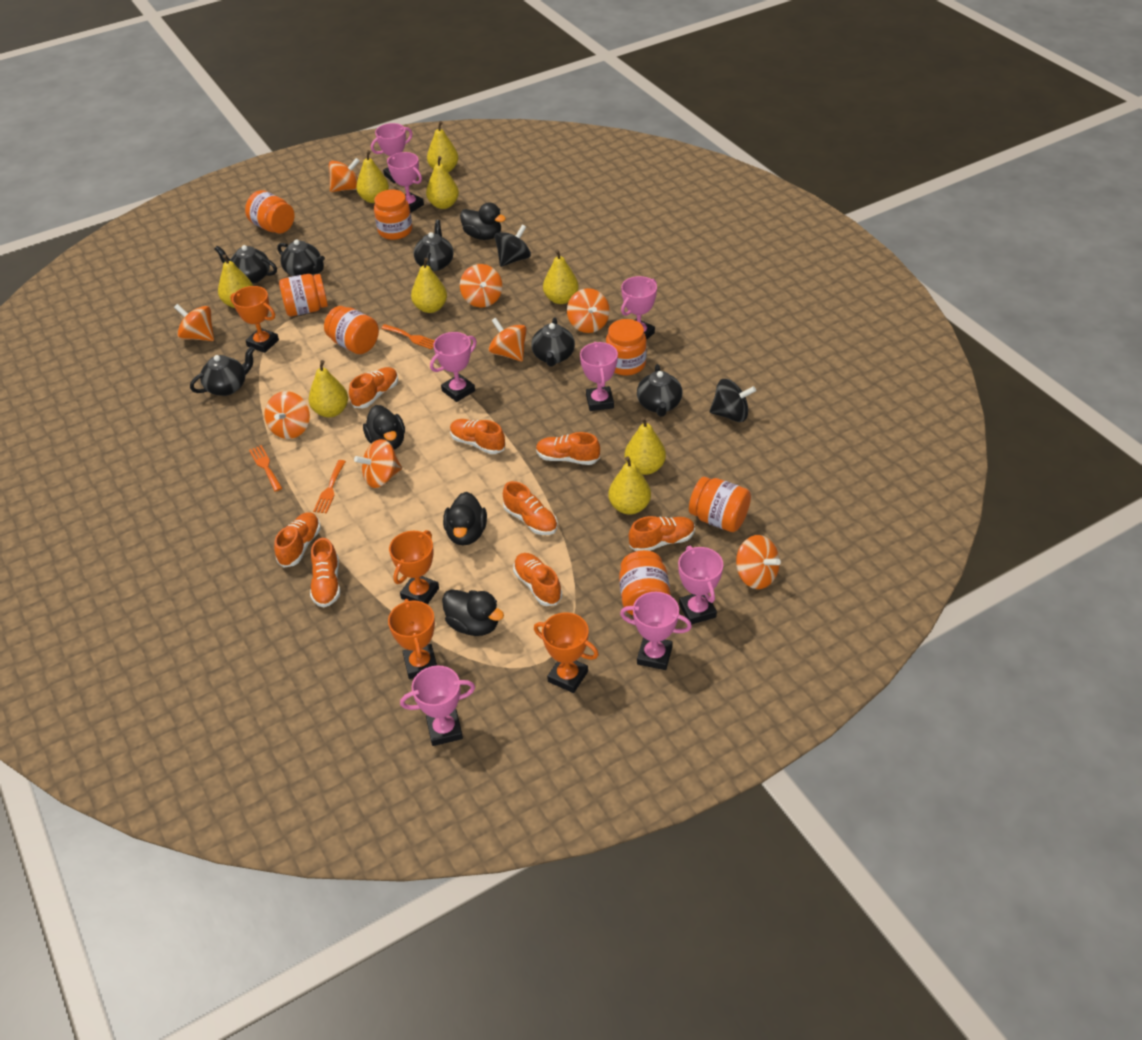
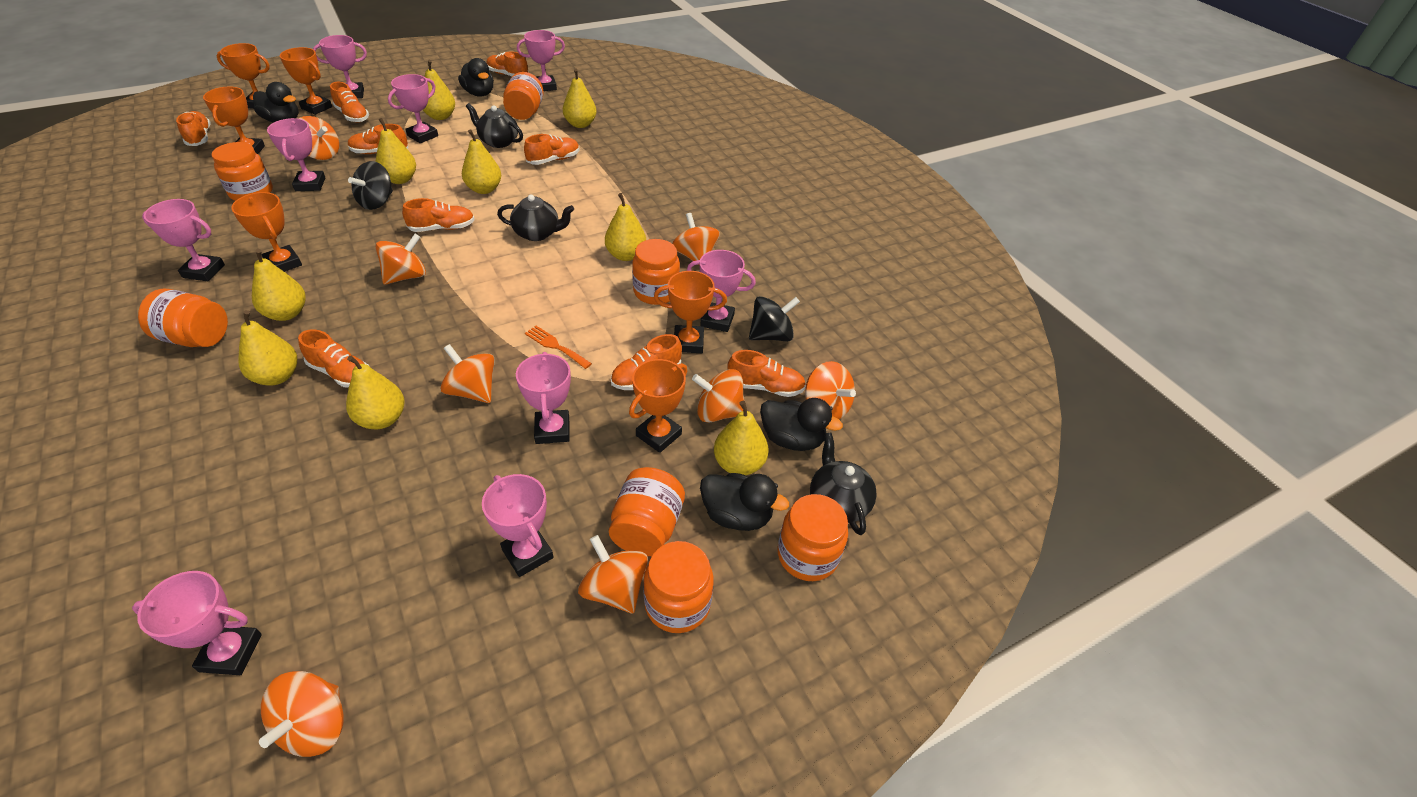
black teapot: 6 -> 3
orange fork: 3 -> 1
orange shoe: 8 -> 9
orange trophy: 4 -> 6
pink trophy: 8 -> 9

